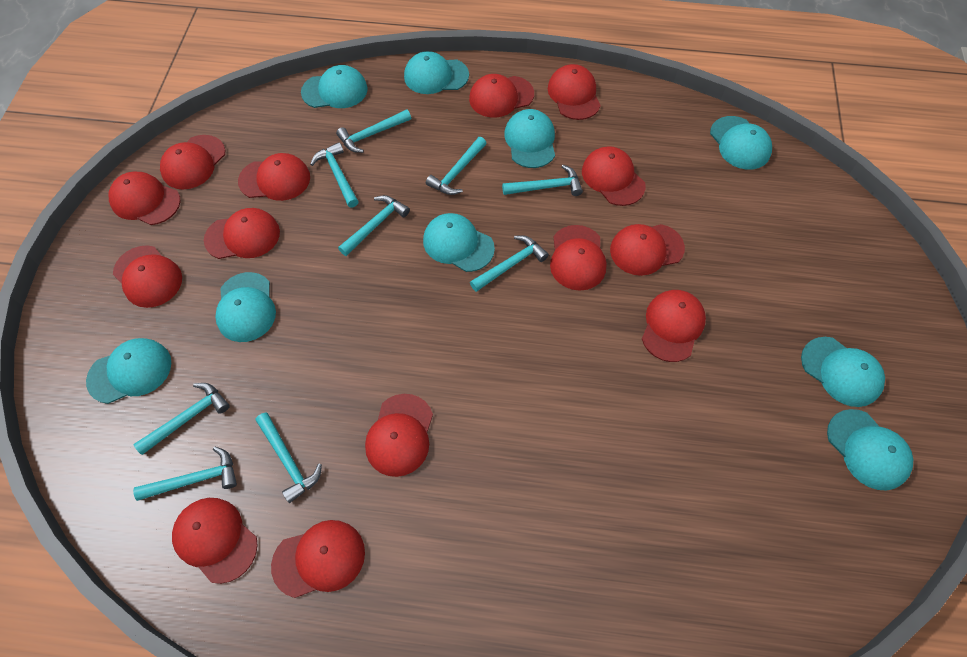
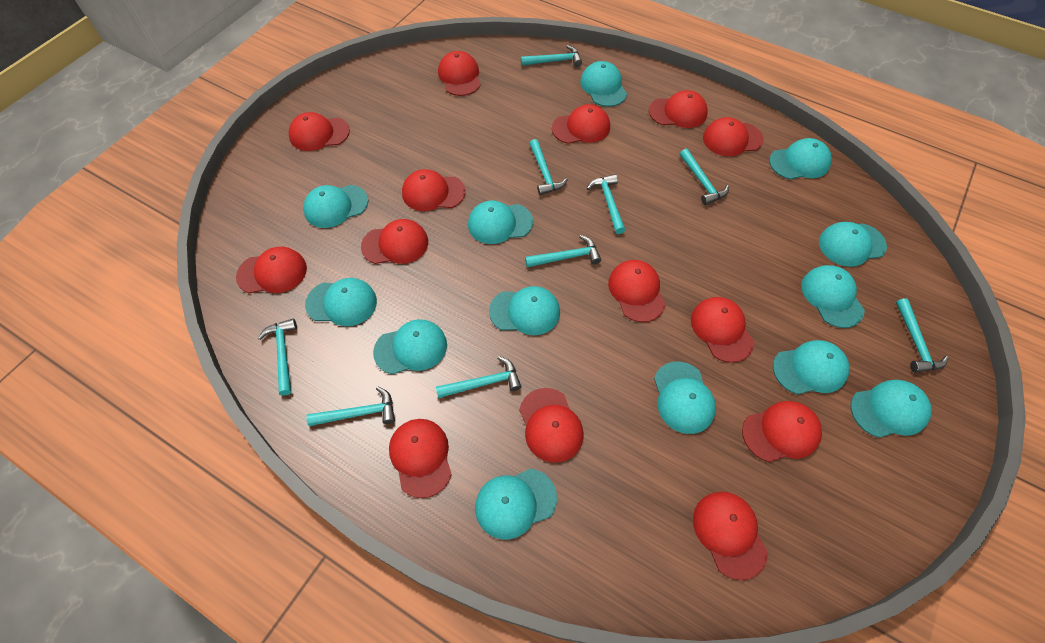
turquoise cap: 9 -> 13

